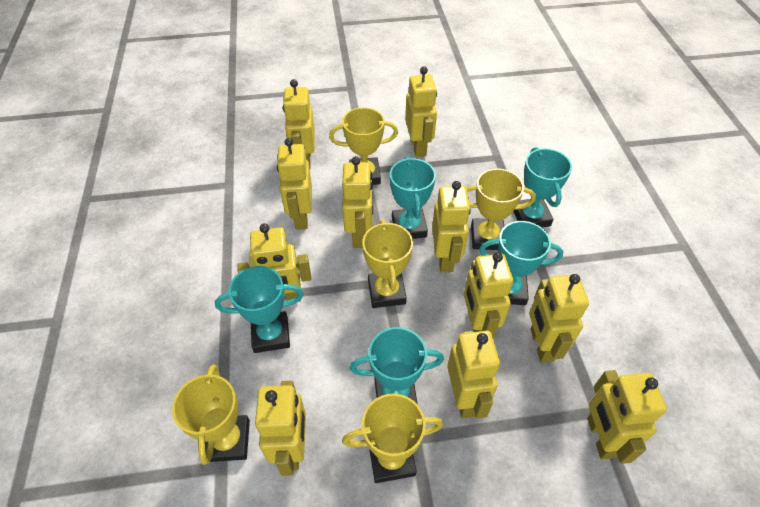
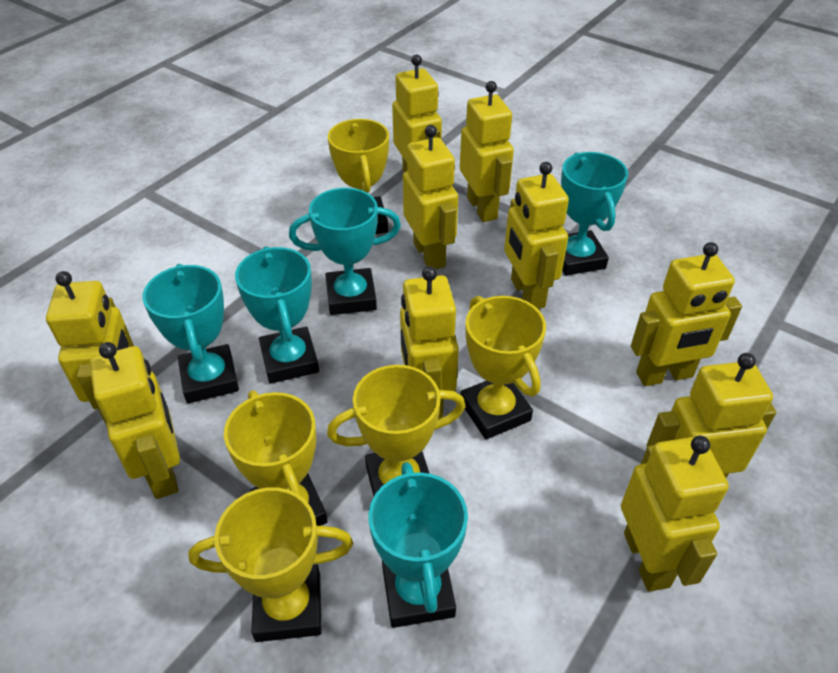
yellow robot: 11 -> 10

